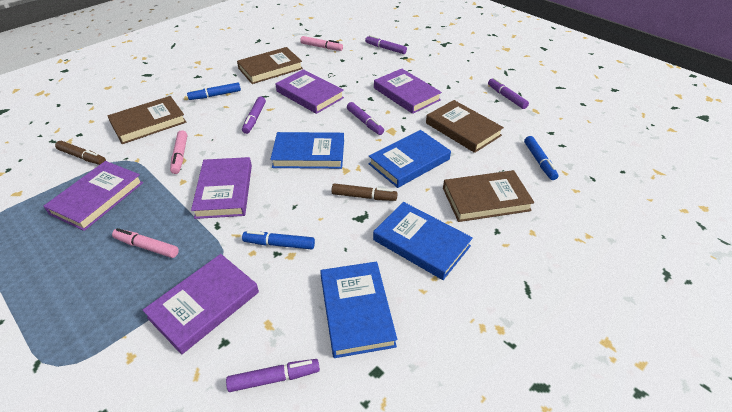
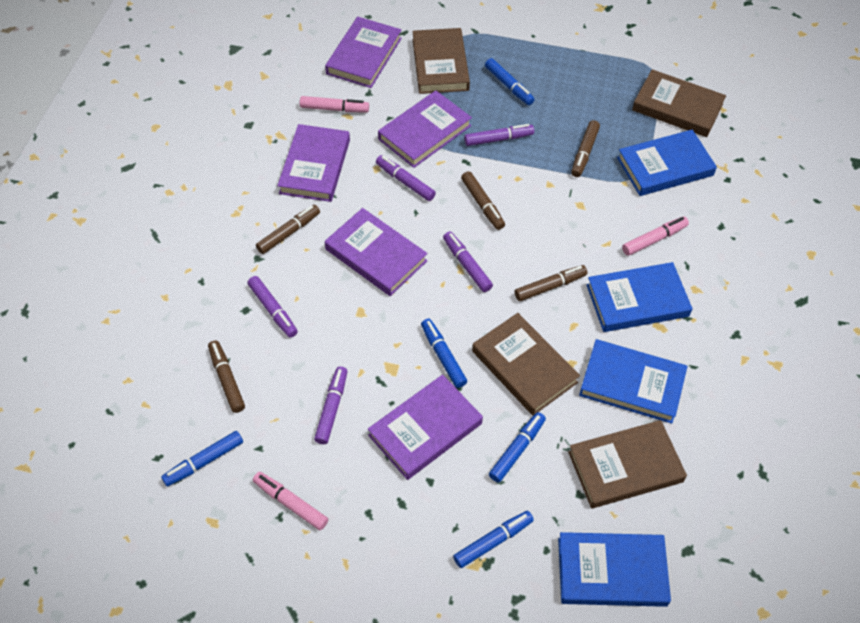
blue marker: 3 -> 5
brown marker: 2 -> 5

